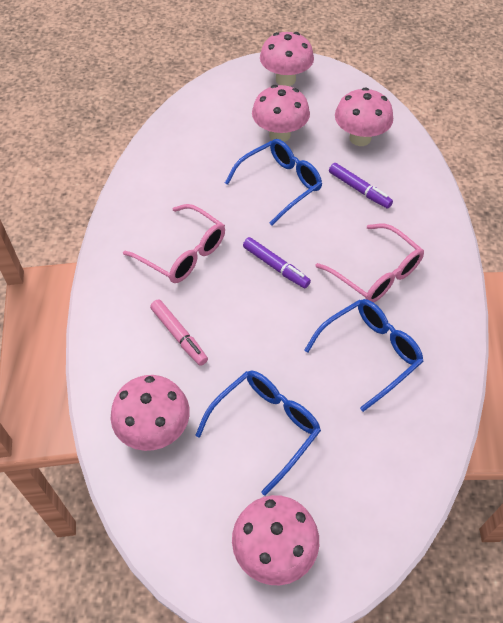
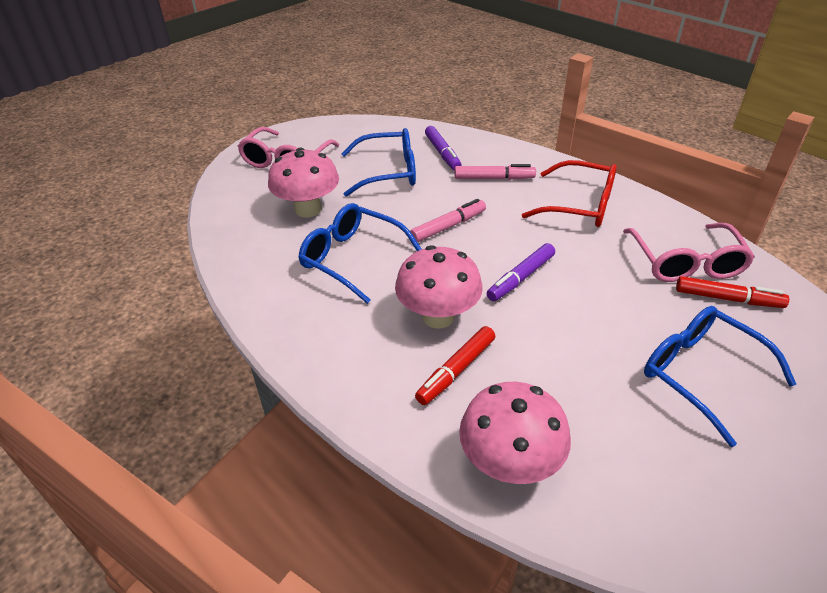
pink marker: 1 -> 2
pink mushroom: 5 -> 3
red glasses: 0 -> 1
red marker: 0 -> 2

